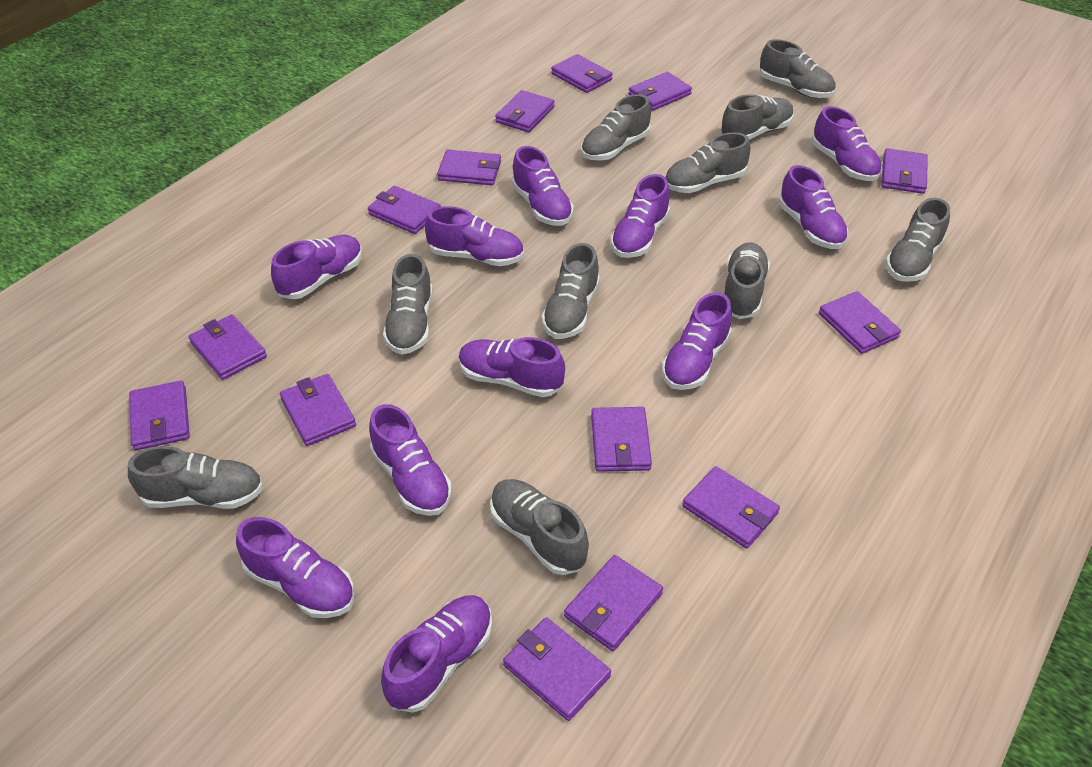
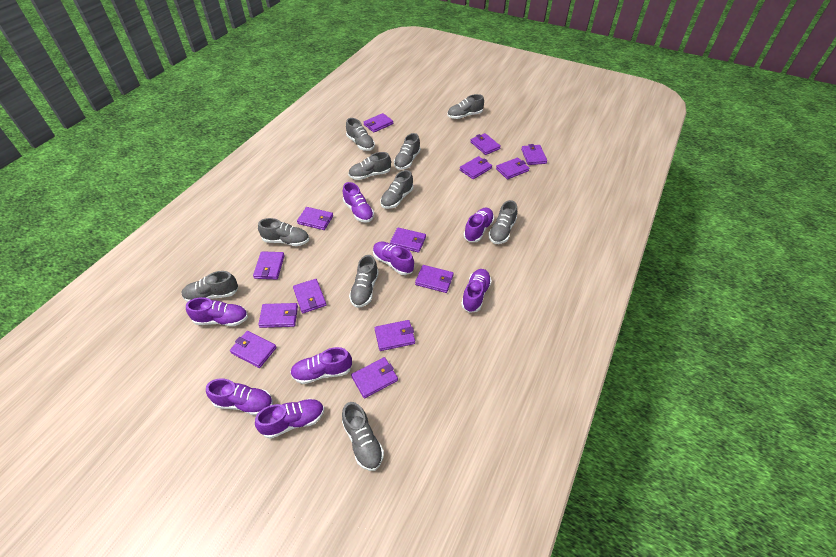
purple shoe: 11 -> 8

